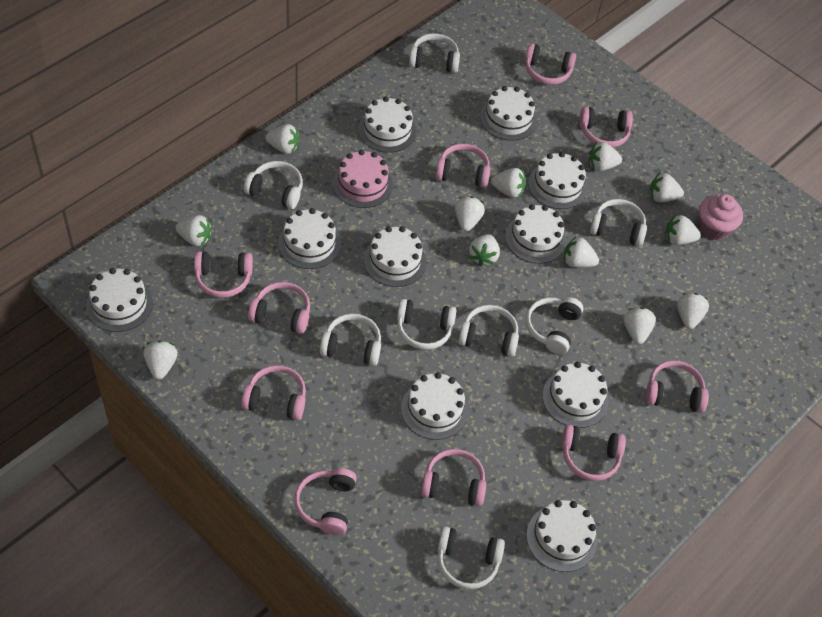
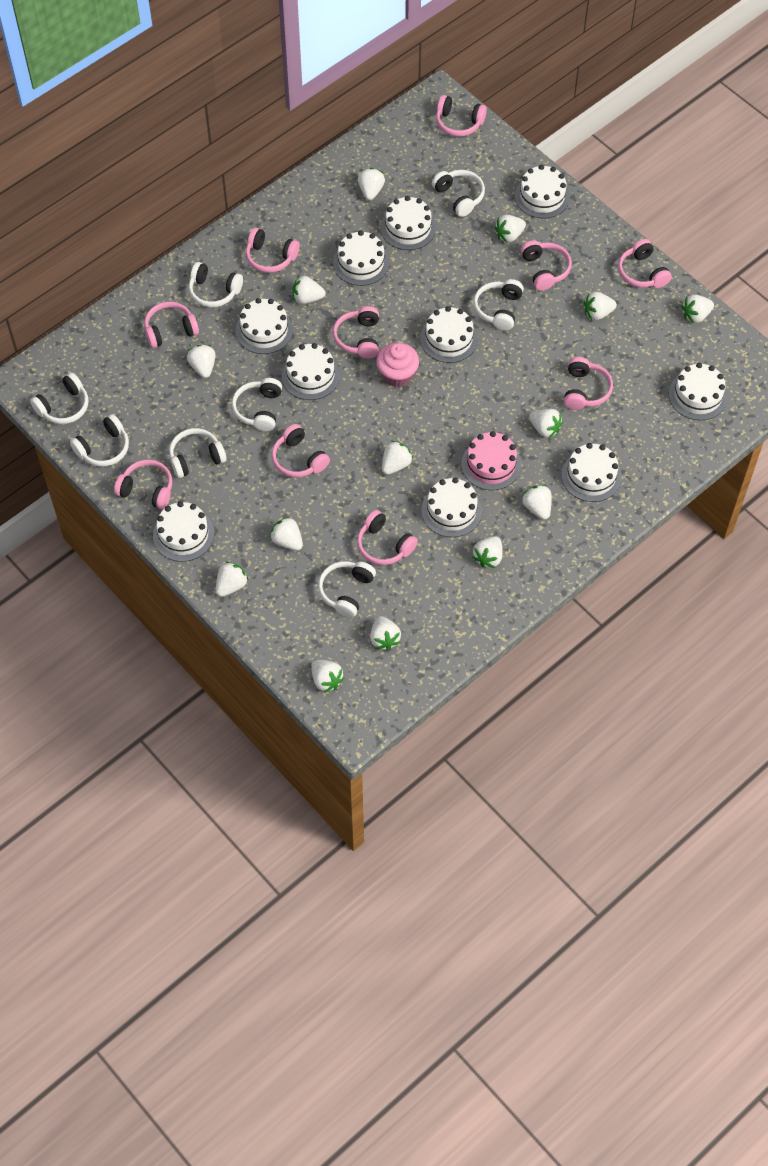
white strawberry: 12 -> 14

